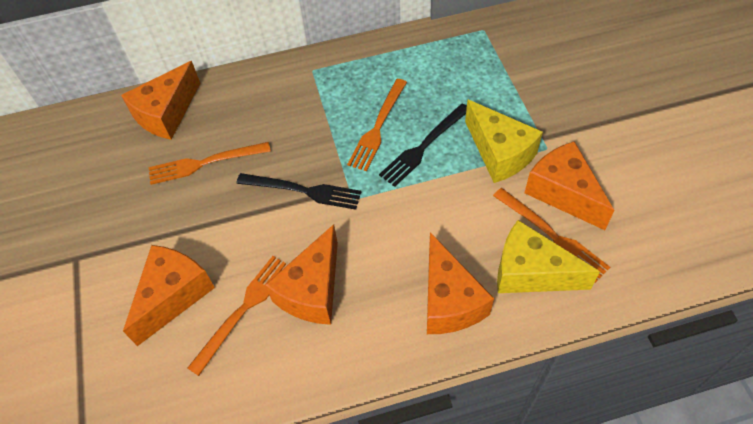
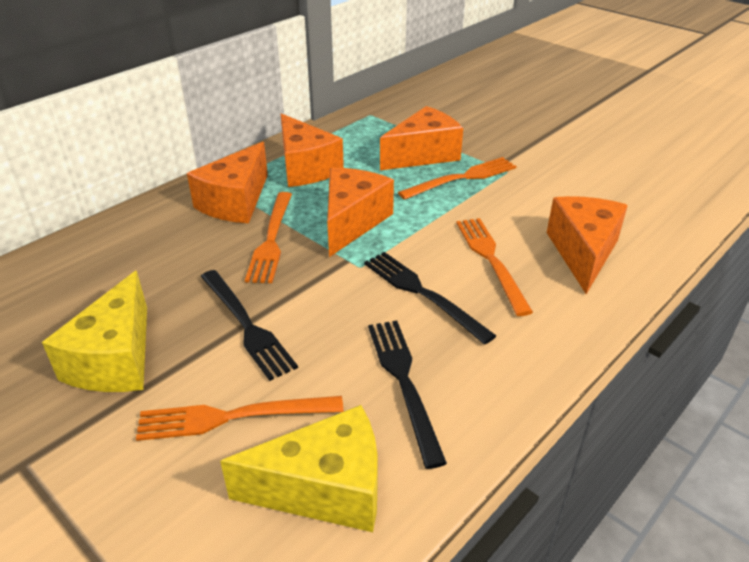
black fork: 2 -> 3

